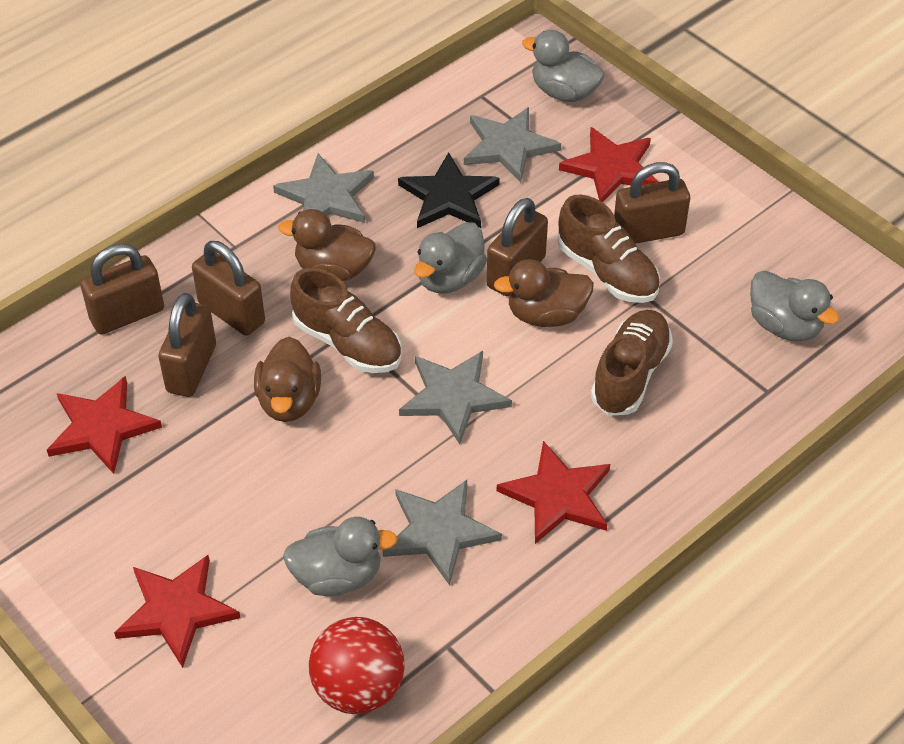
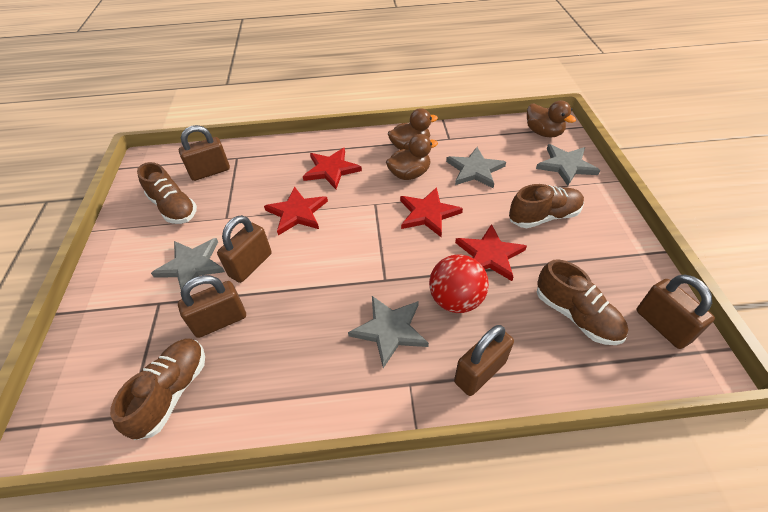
black star: 1 -> 0
brown shoe: 3 -> 4
grey duck: 4 -> 0

